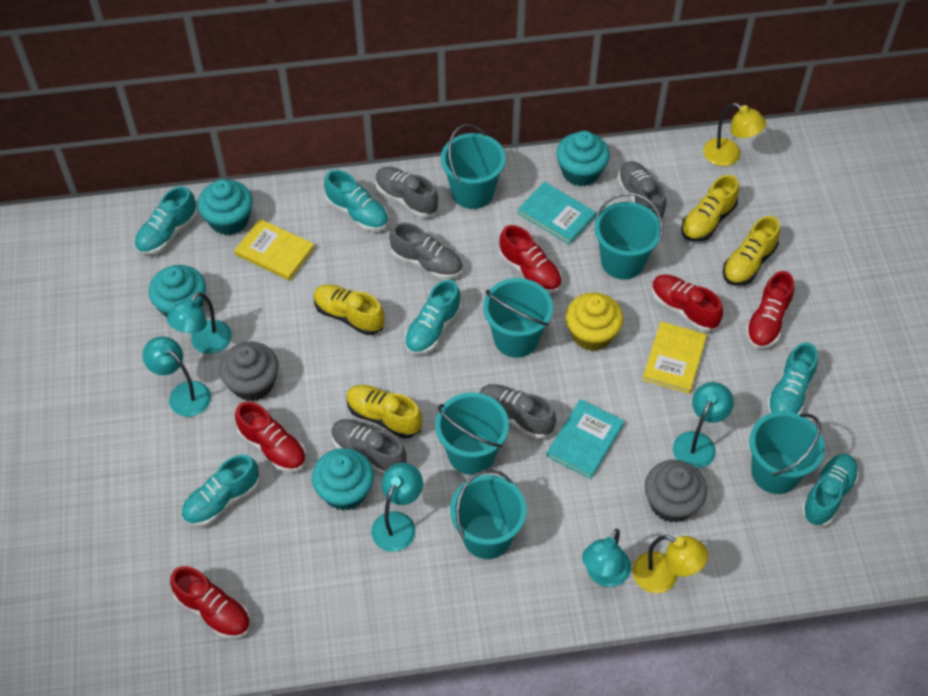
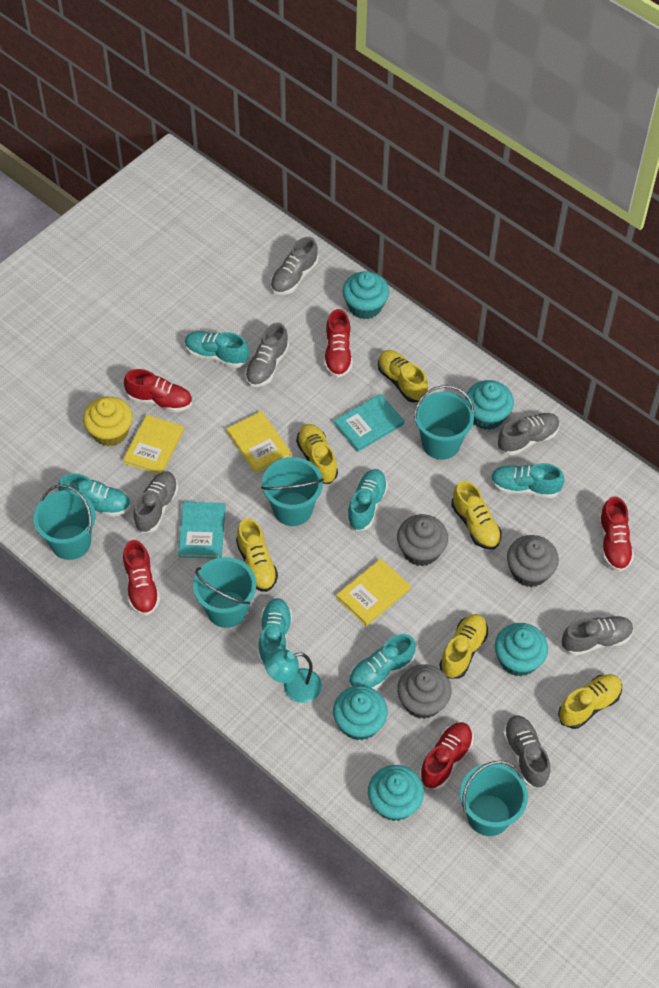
grey cupcake: 2 -> 3
grey shoe: 5 -> 6
turquoise bucket: 6 -> 5
turquoise cupcake: 4 -> 5
turquoise lamp: 5 -> 1
yellow book: 2 -> 3
yellow lamp: 2 -> 0
yellow shoe: 4 -> 6

